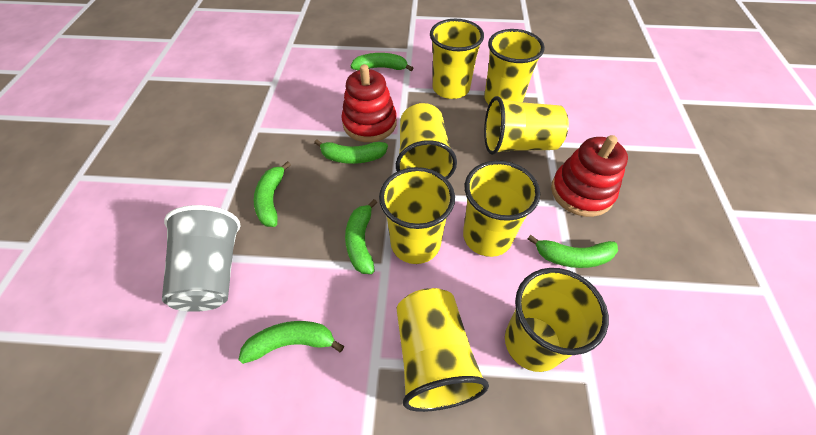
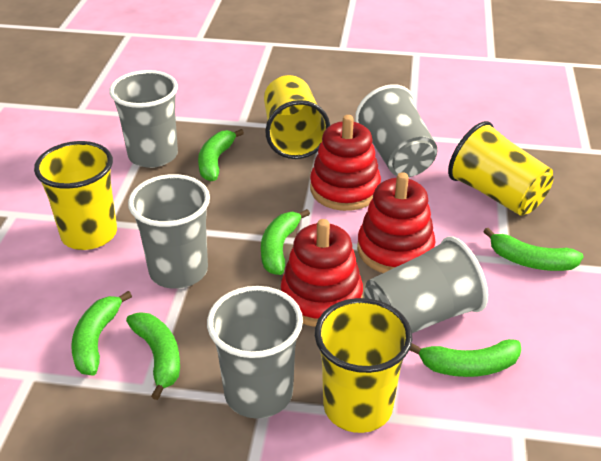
grey cup: 1 -> 5
red stacking toy: 2 -> 3
yellow cup: 8 -> 4

